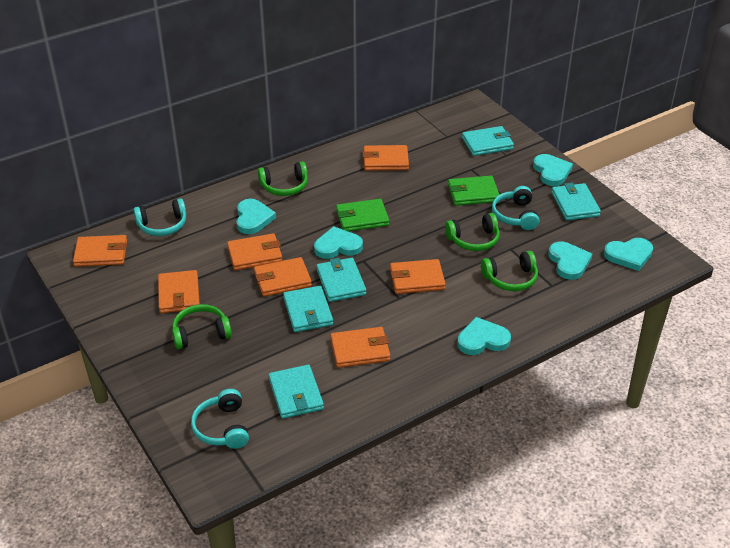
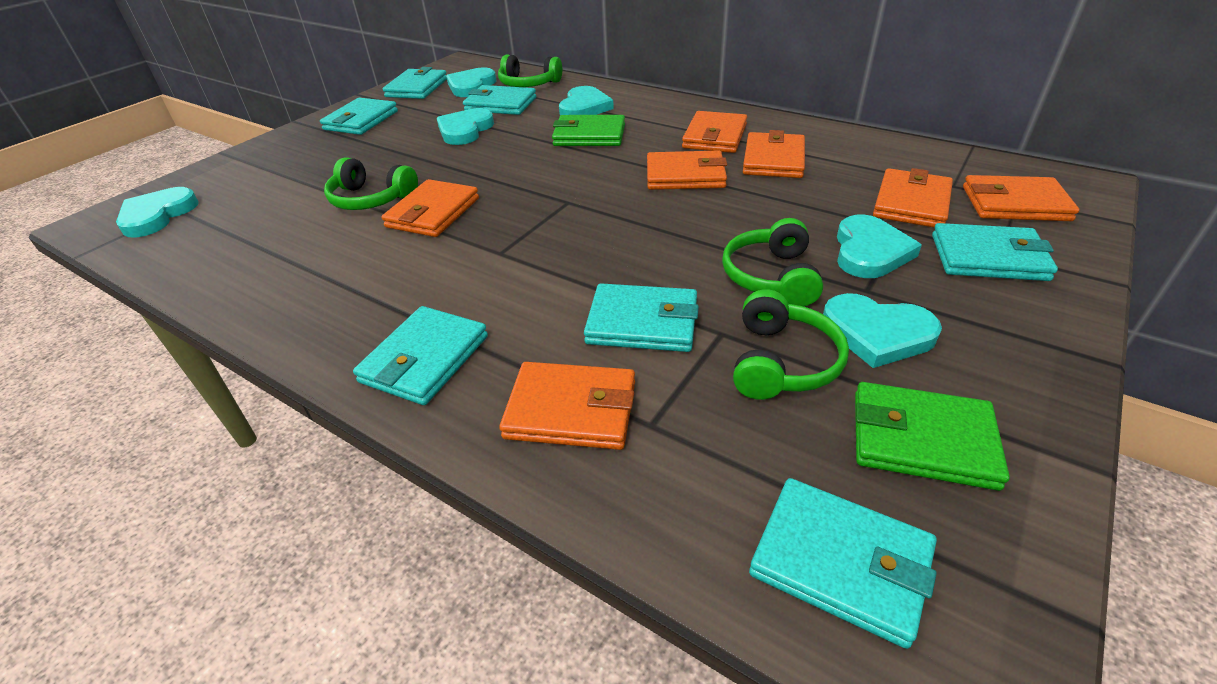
turquoise headphones: 3 -> 0
turquoise wallet: 5 -> 7

